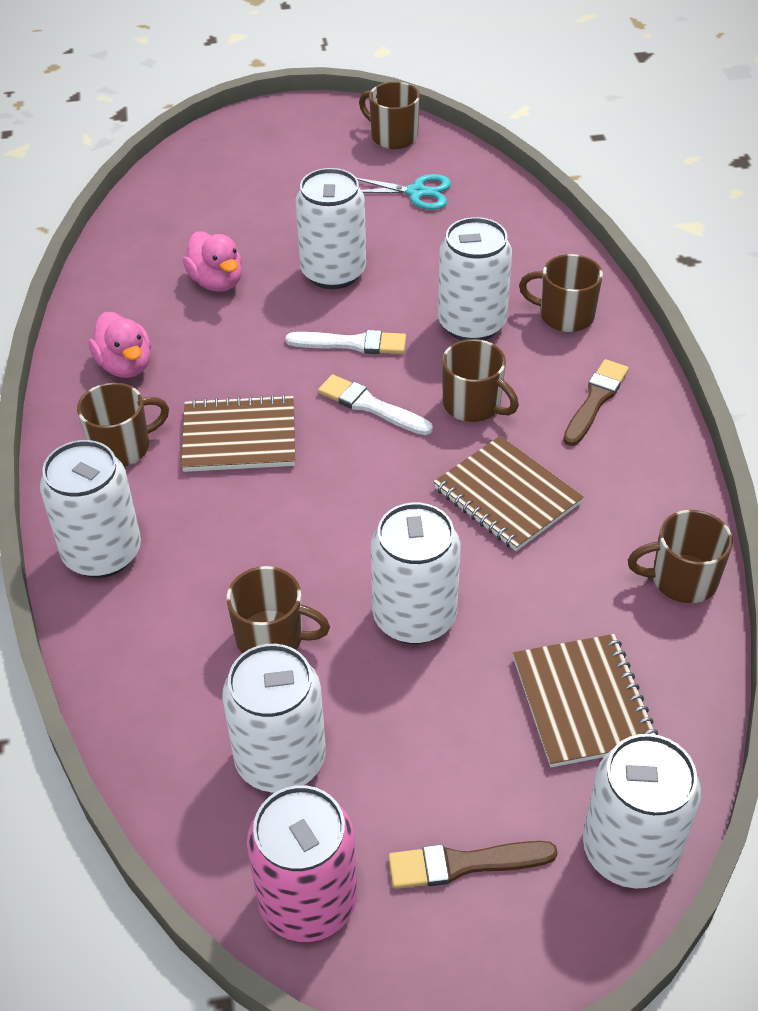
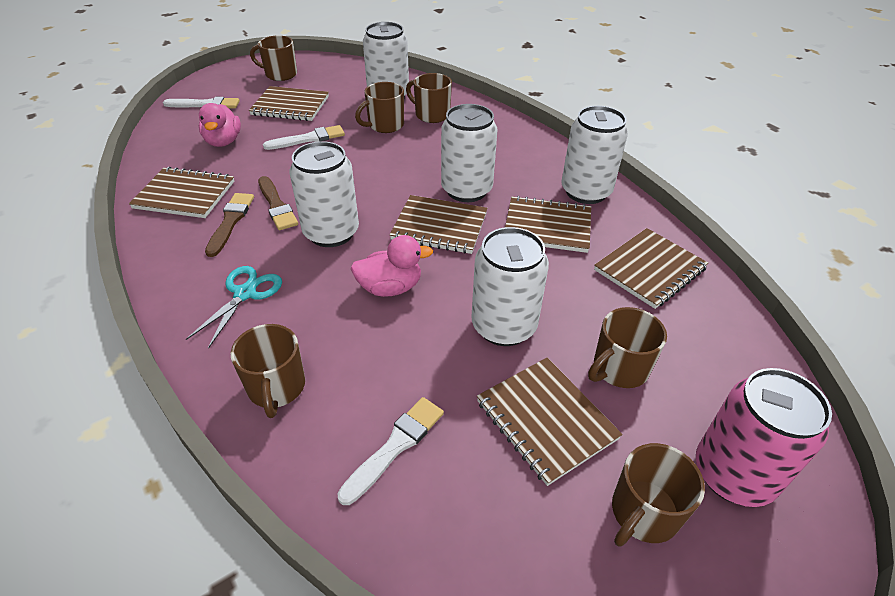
brown notebook: 3 -> 6
white brush: 2 -> 3
white can: 6 -> 5

